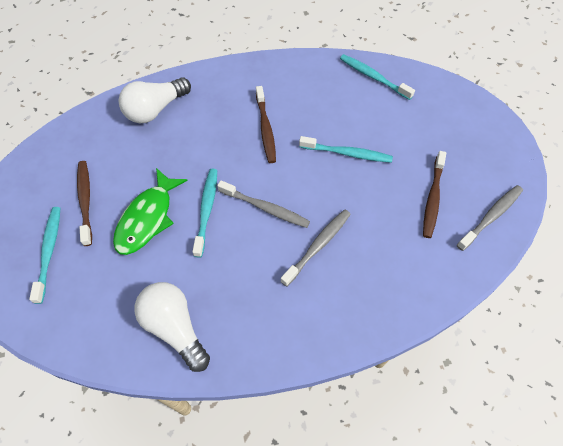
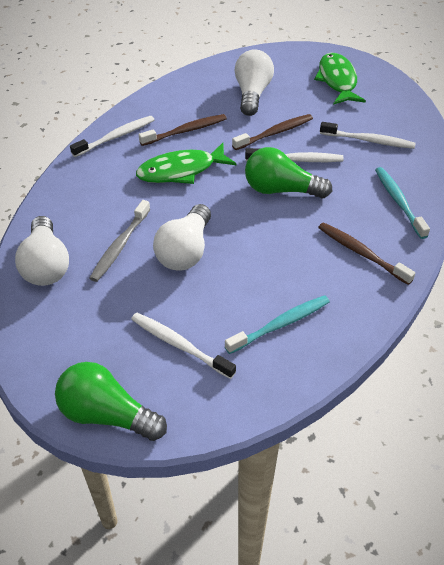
green fish: 1 -> 2
green light bulb: 0 -> 2
grey toothbrush: 3 -> 1
turquoise toothbrush: 4 -> 2
white light bulb: 2 -> 3
white toothbrush: 0 -> 4

